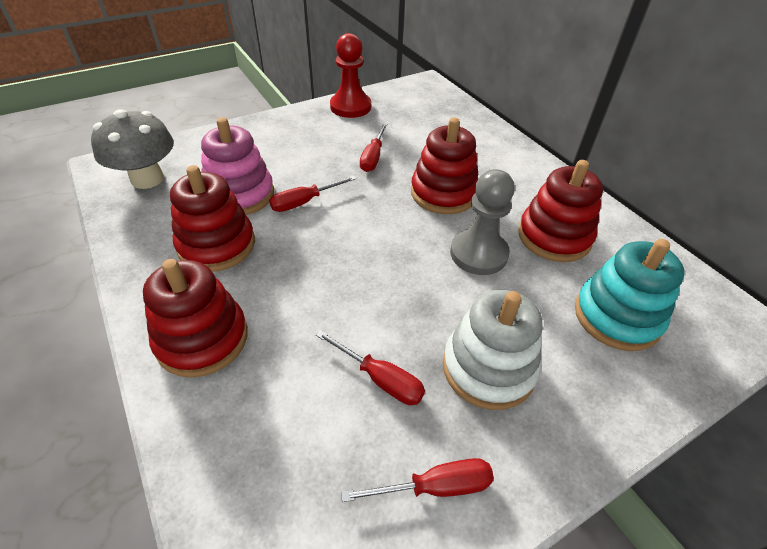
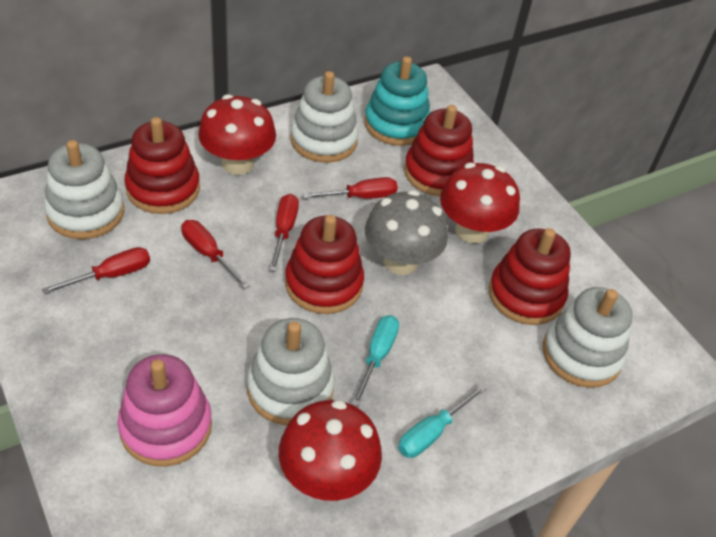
grey pawn: 1 -> 0
red mushroom: 0 -> 3
red pawn: 1 -> 0
turquoise screwdriver: 0 -> 2
white stacking toy: 1 -> 4

